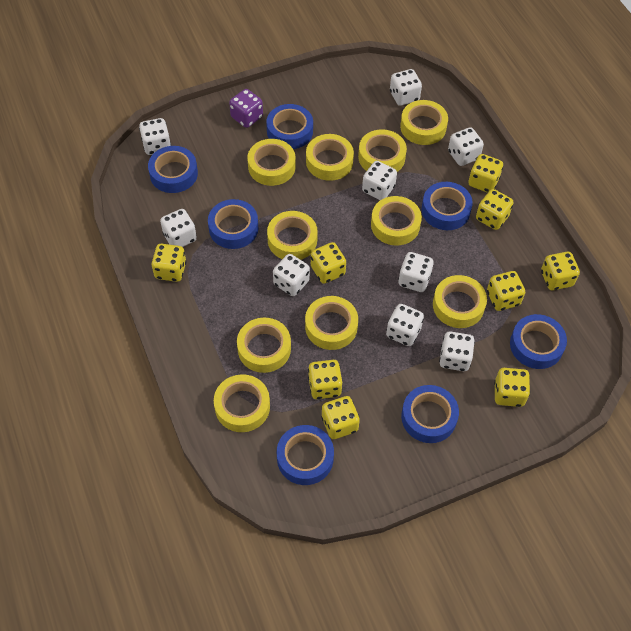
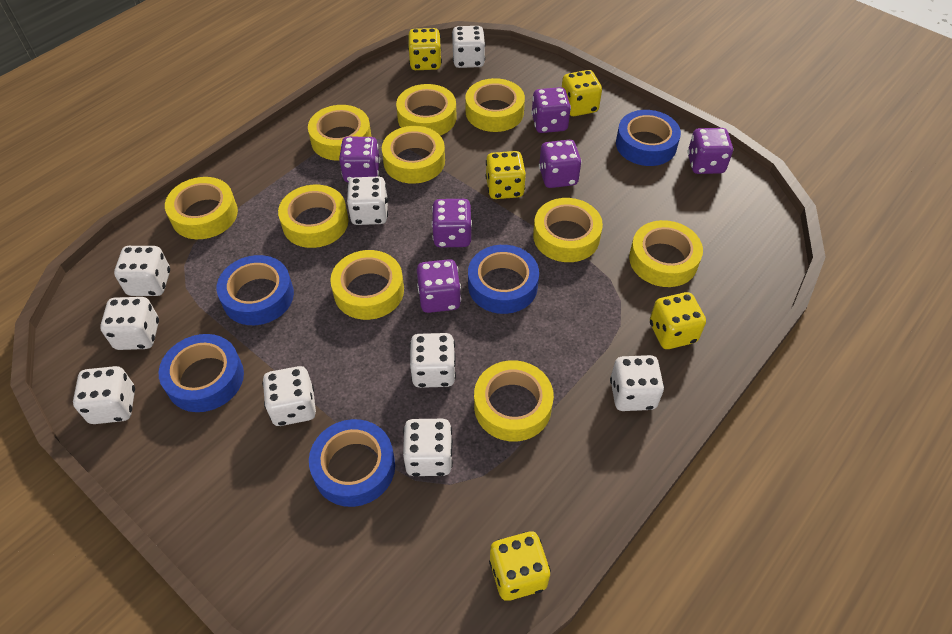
blue tape: 7 -> 5
purple dice: 1 -> 6
yellow dice: 9 -> 5

